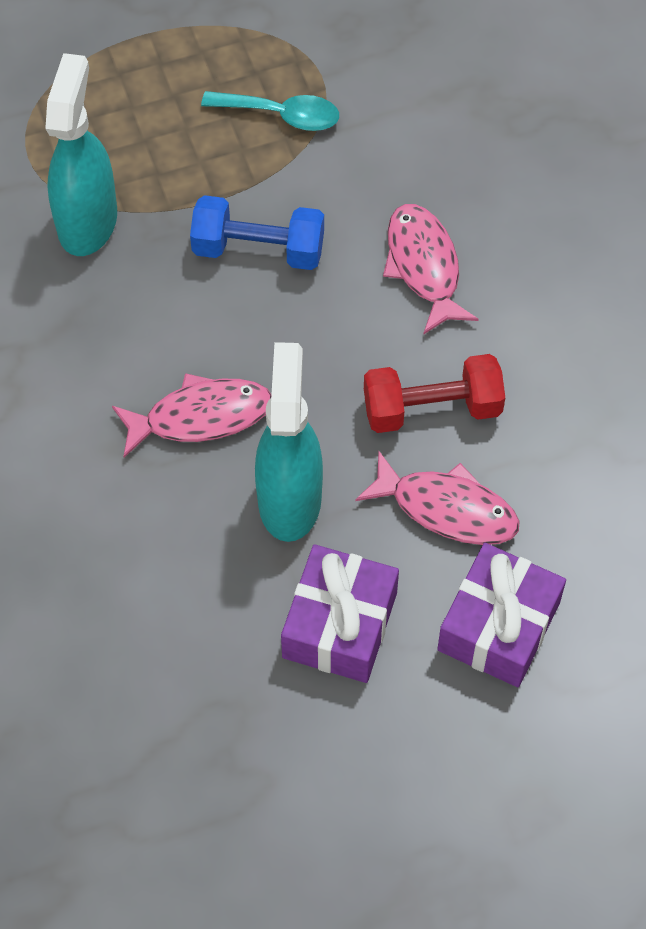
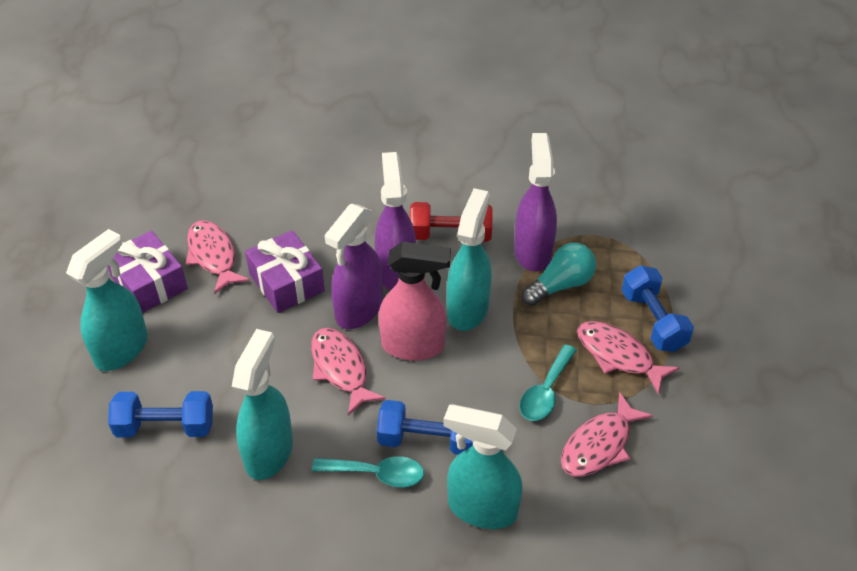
blue dumbbell: 1 -> 3
pink fish: 3 -> 4
pink spray bottle: 0 -> 1
purple spray bottle: 0 -> 3
turquoise light bulb: 0 -> 1
turquoise spoon: 1 -> 2
turquoise spray bottle: 2 -> 4

